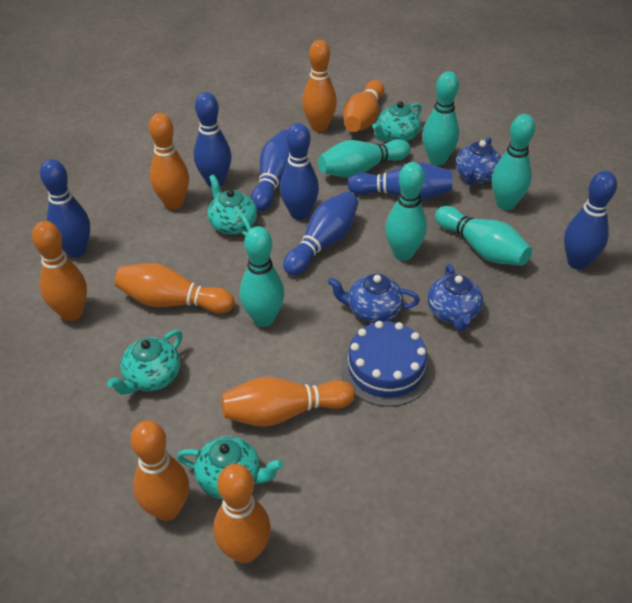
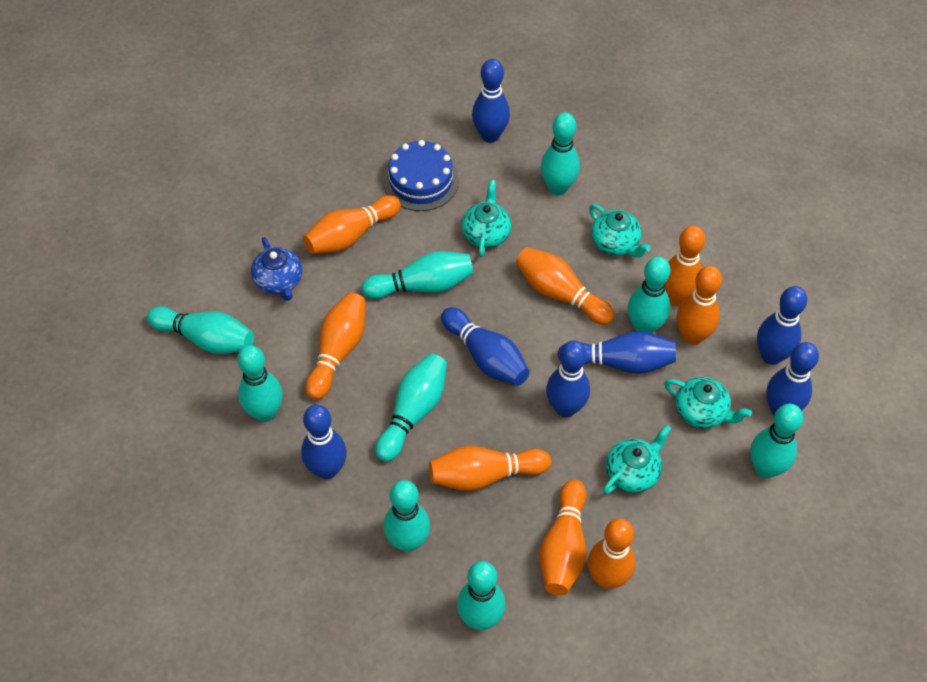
blue teapot: 3 -> 1
turquoise bowling pin: 6 -> 9

